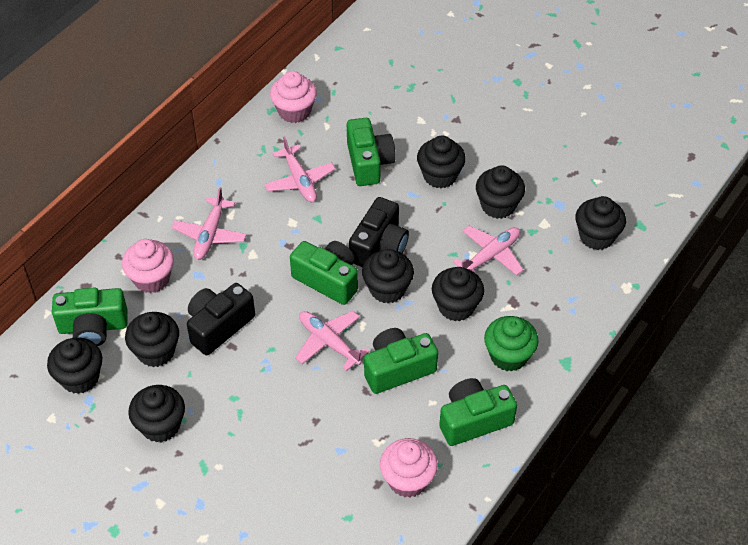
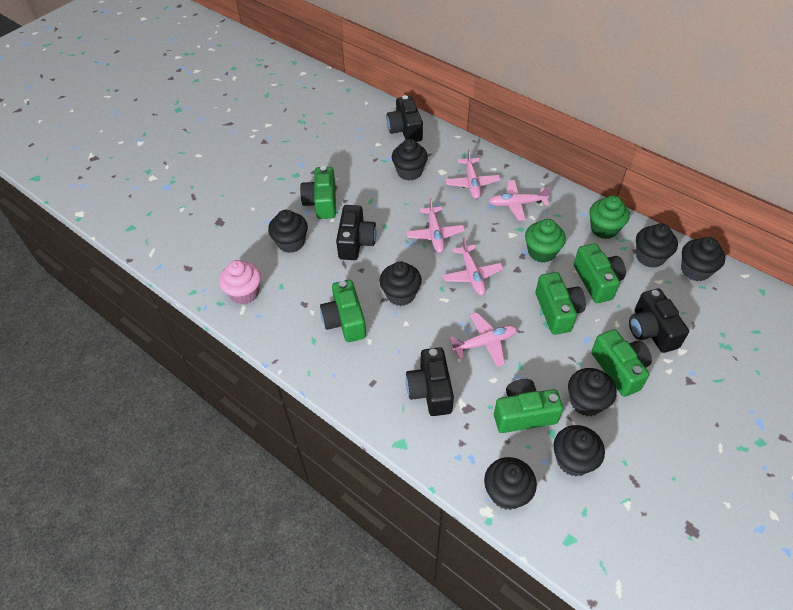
black camera: 2 -> 4
green camera: 5 -> 6
green cupcake: 1 -> 2
pink cupcake: 3 -> 1
pink plane: 4 -> 5

